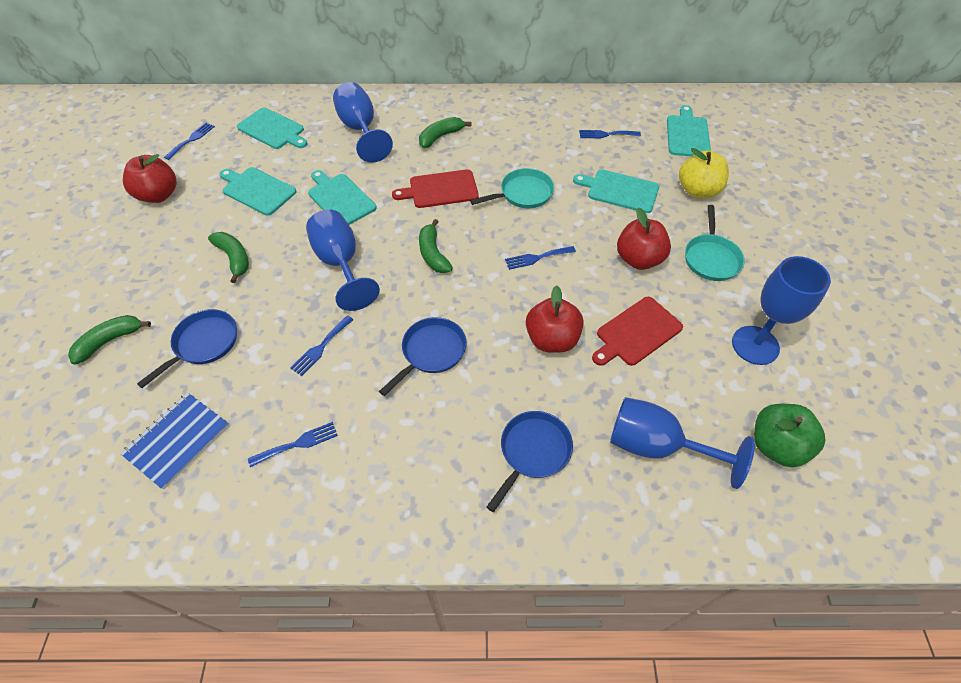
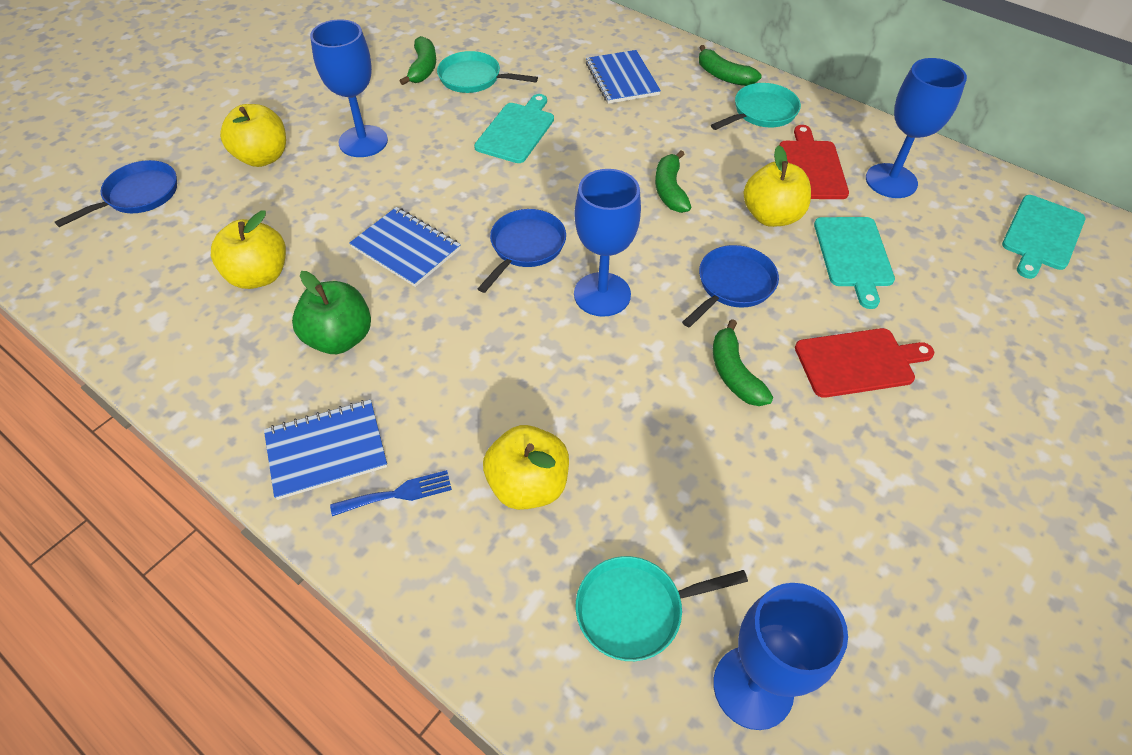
blue fork: 5 -> 1
blue notebook: 1 -> 3
red apple: 3 -> 0
turquoise cutting board: 5 -> 3
turquoise pan: 2 -> 3
yellow apple: 1 -> 4

